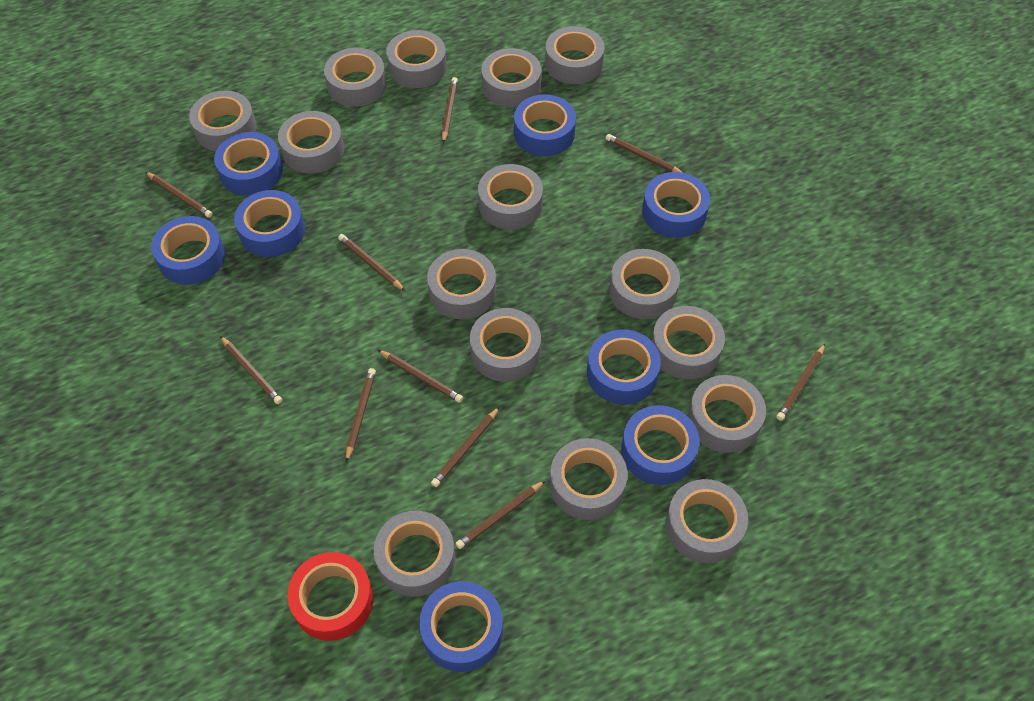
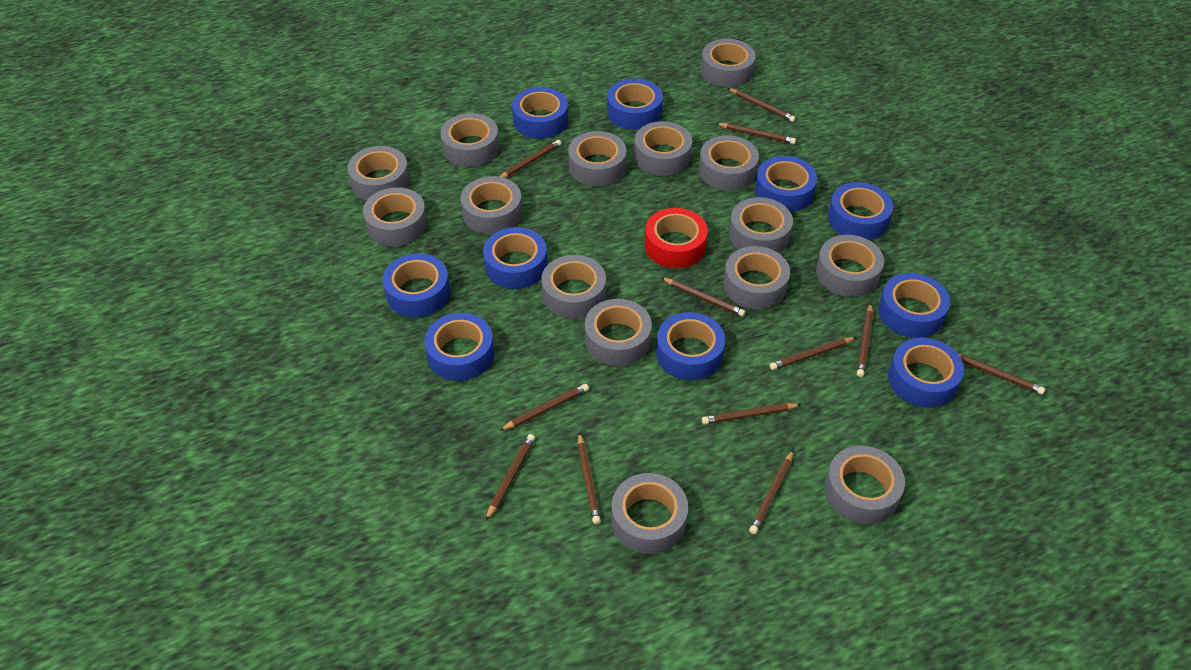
blue tape: 8 -> 10
brown pencil: 10 -> 12

